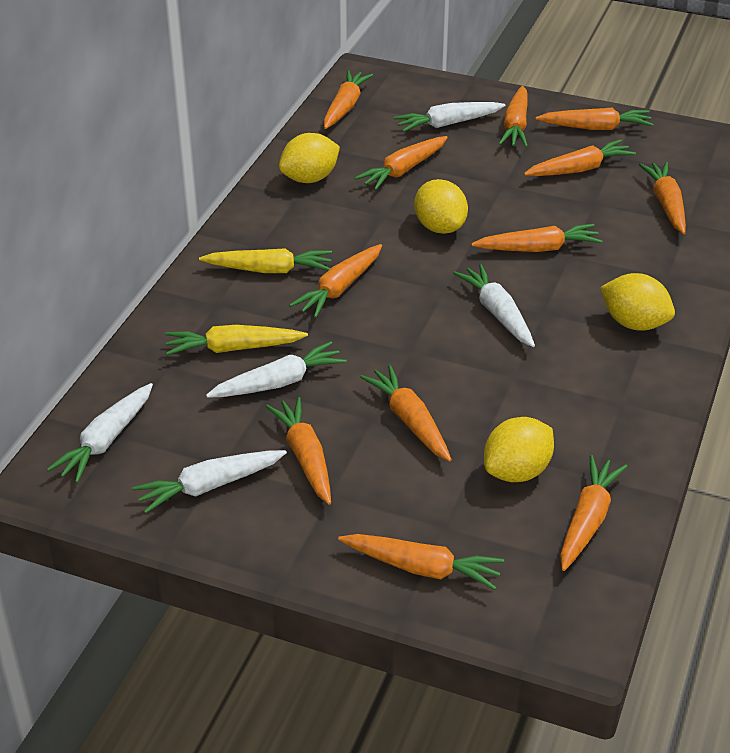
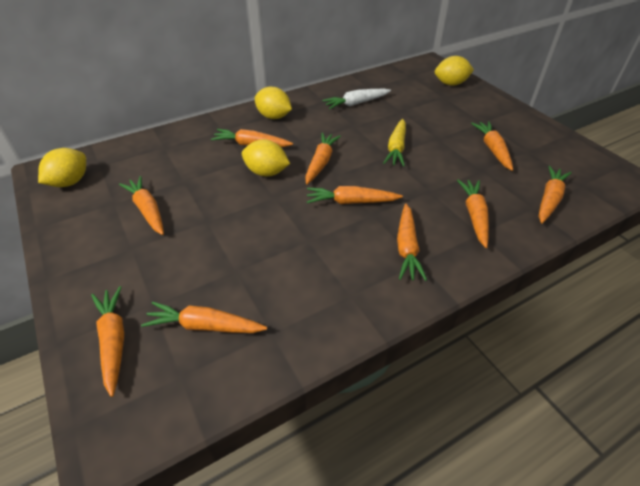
orange carrot: 12 -> 10
white carrot: 5 -> 1
yellow carrot: 2 -> 1

